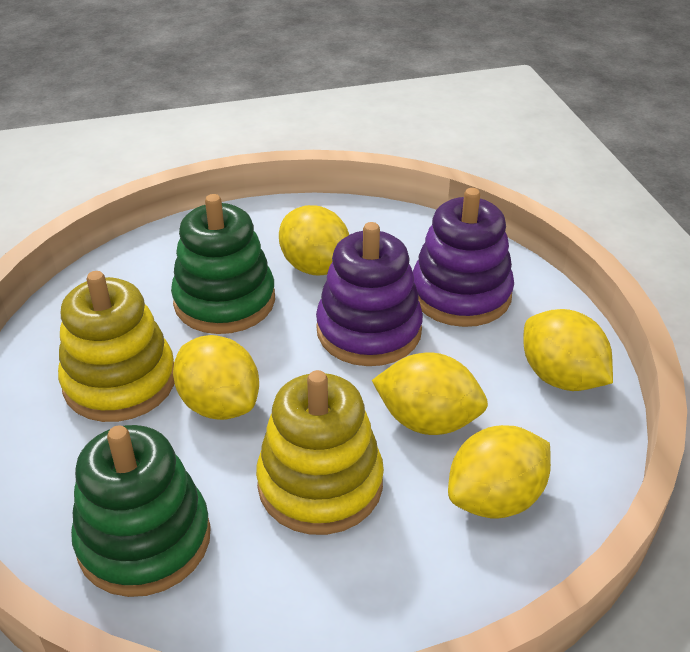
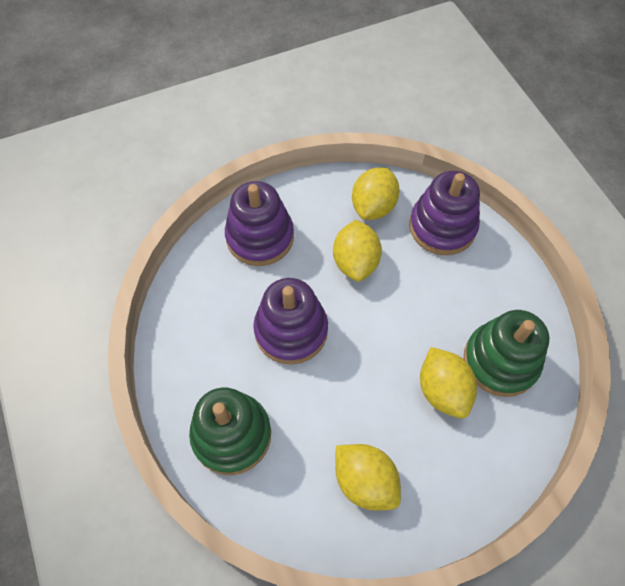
purple stacking toy: 2 -> 3
yellow lemon: 5 -> 4
yellow stacking toy: 2 -> 0

